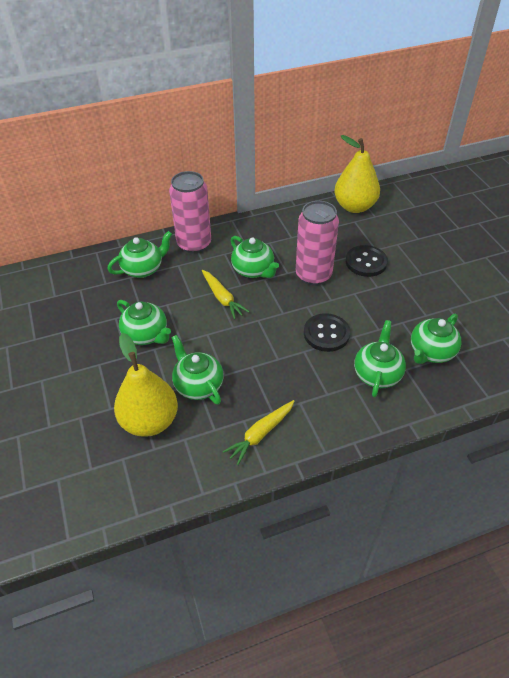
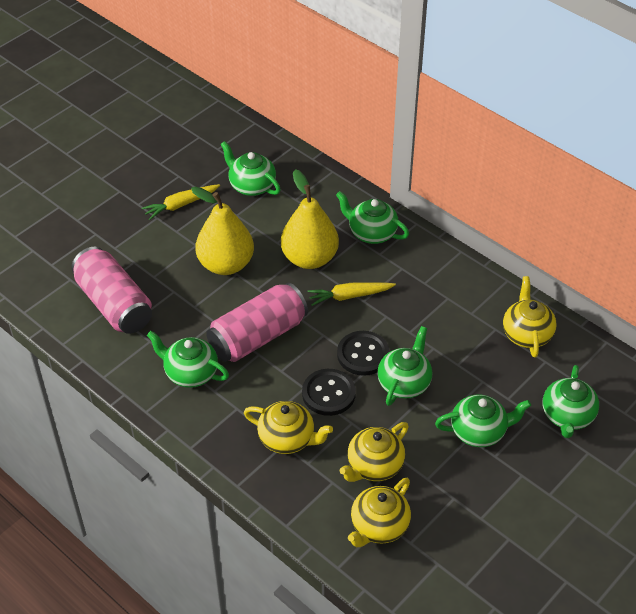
yellow teapot: 0 -> 4

